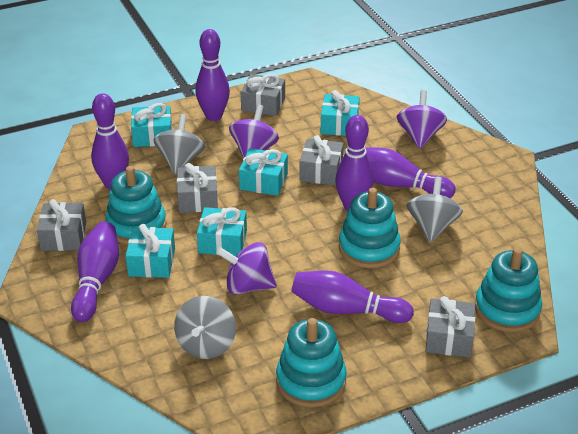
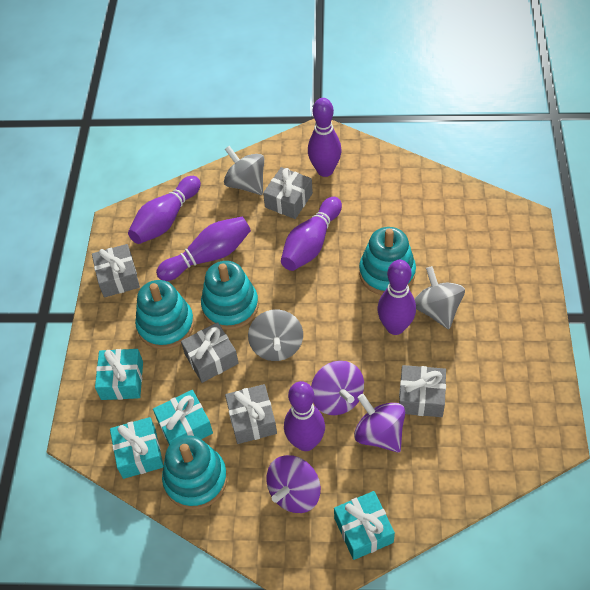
turquoise gift: 5 -> 4

